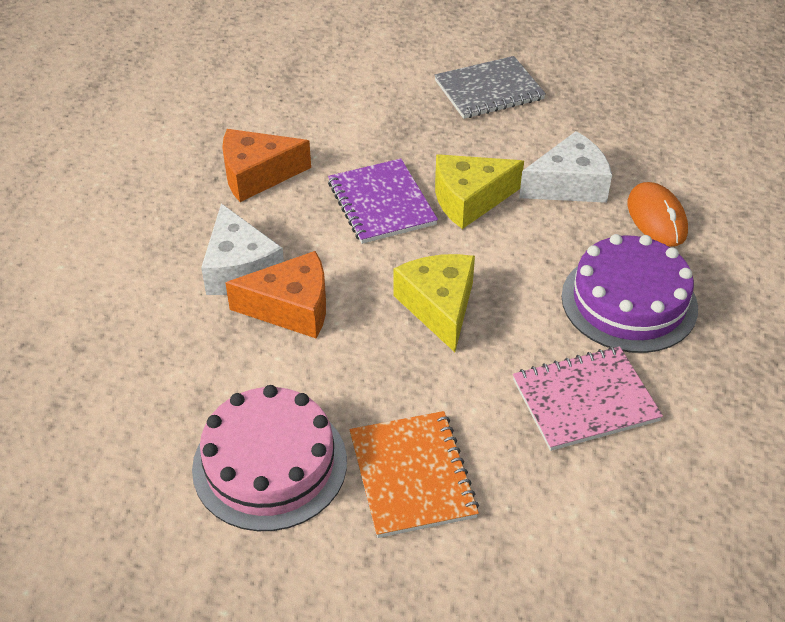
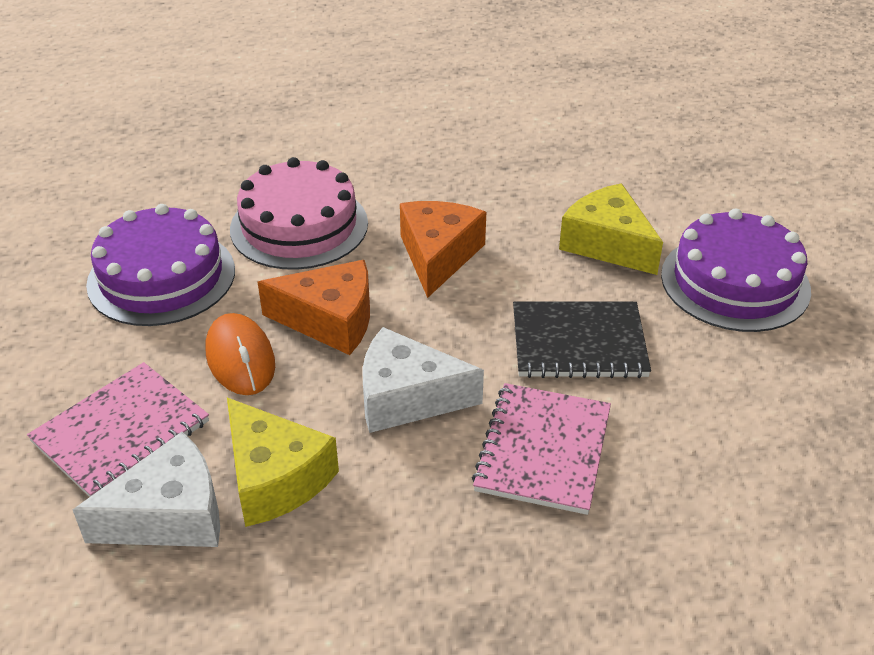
black notebook: 0 -> 1
grey notebook: 1 -> 0
orange notebook: 1 -> 0
pink notebook: 1 -> 2
purple cake: 1 -> 2
purple notebook: 1 -> 0

